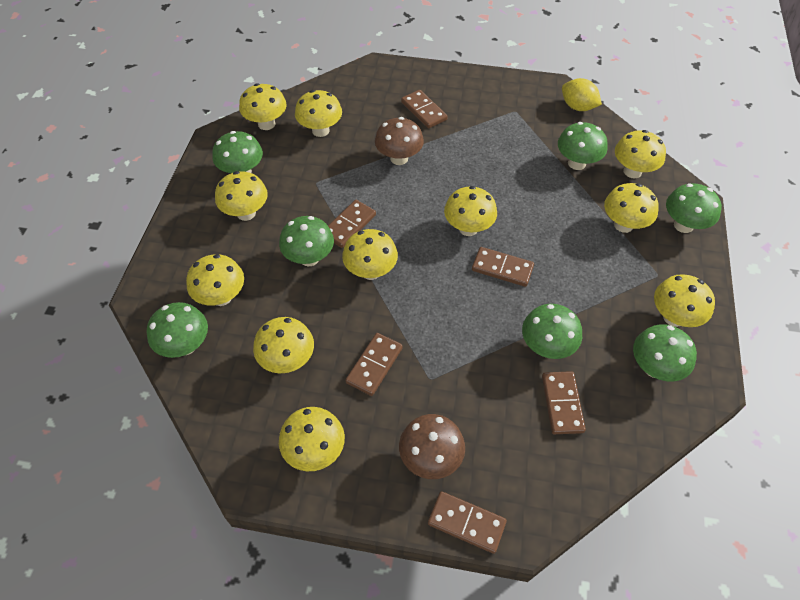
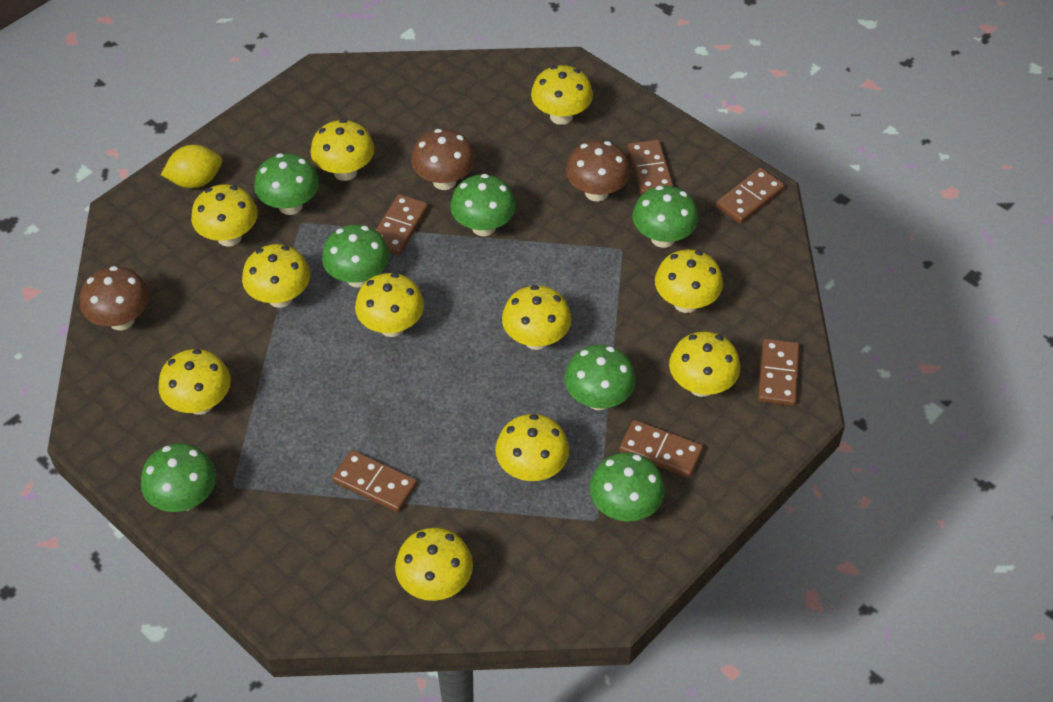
brown mushroom: 2 -> 3

